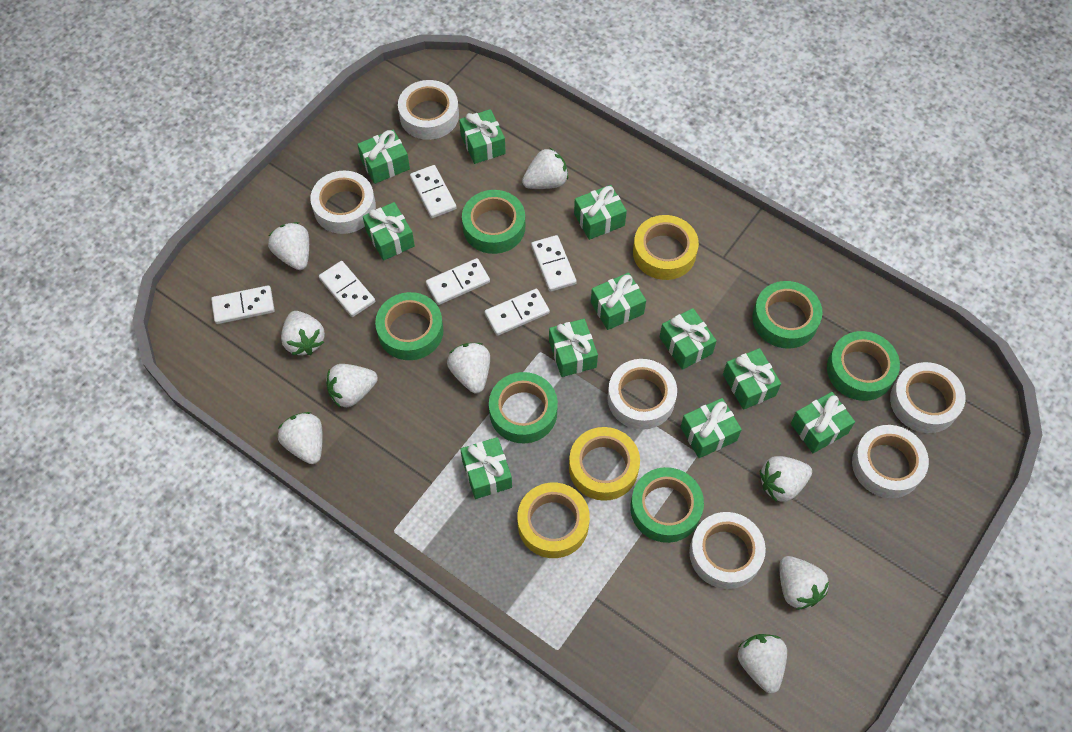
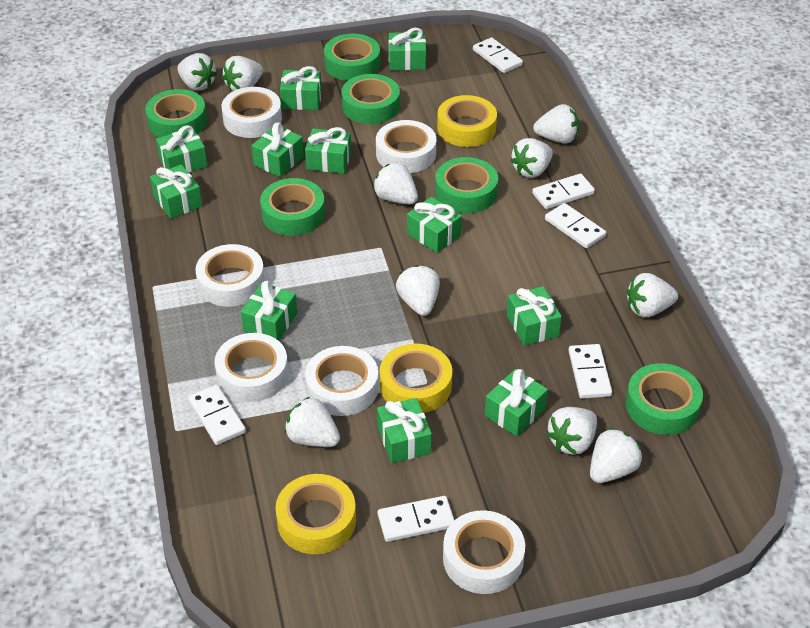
white strawberry: 9 -> 10

